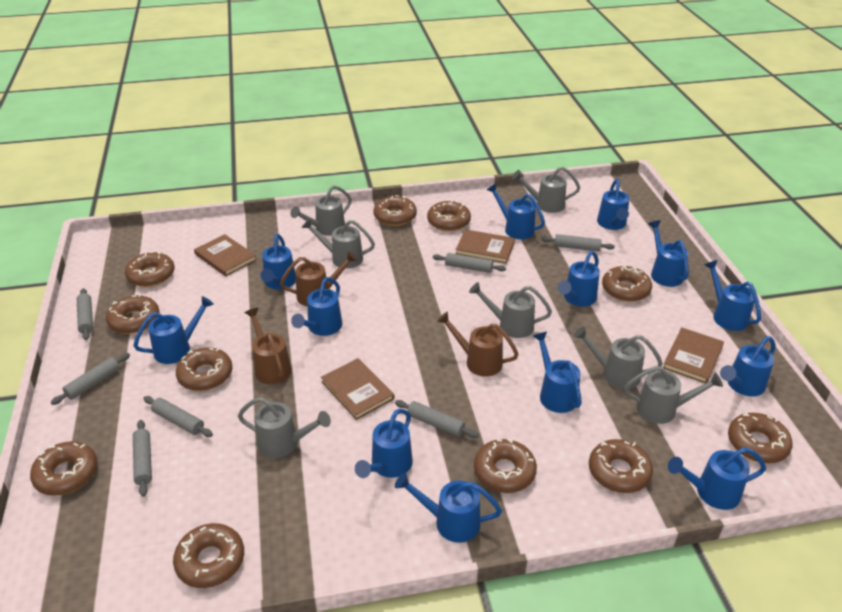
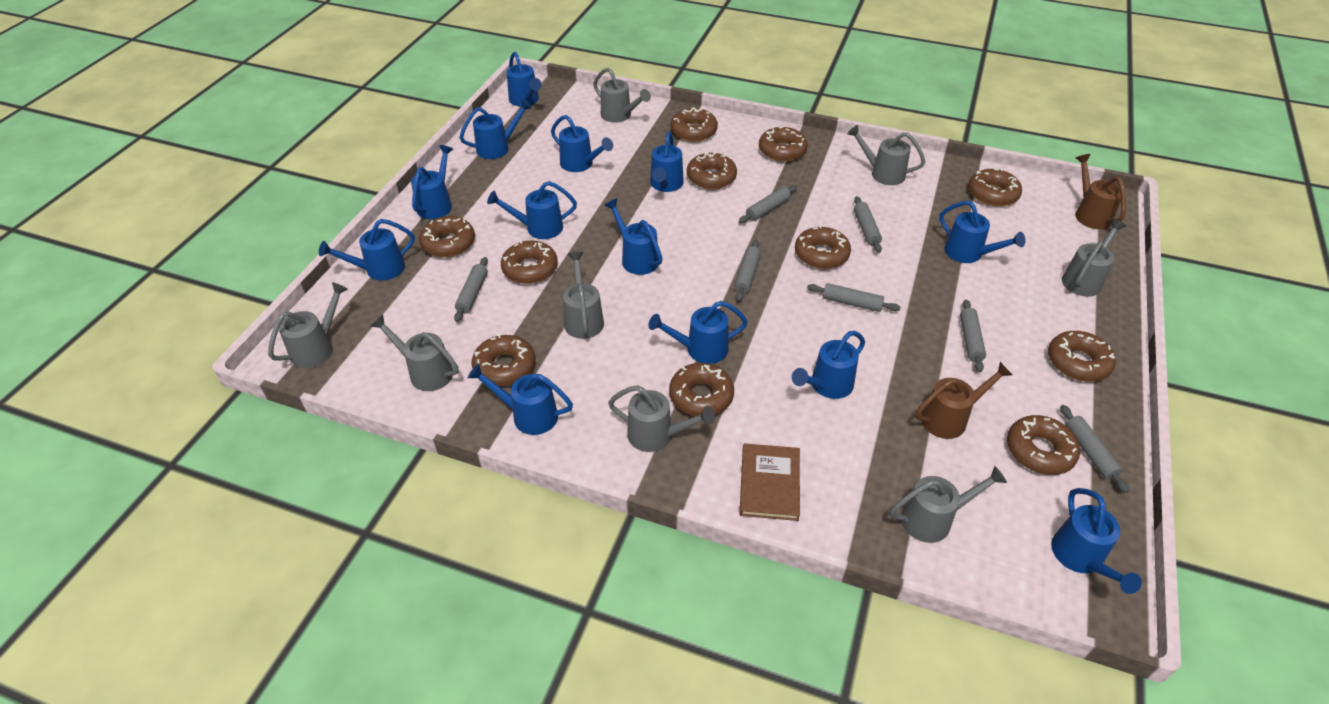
brown book: 4 -> 1
brown watering can: 3 -> 2
grey watering can: 7 -> 8

